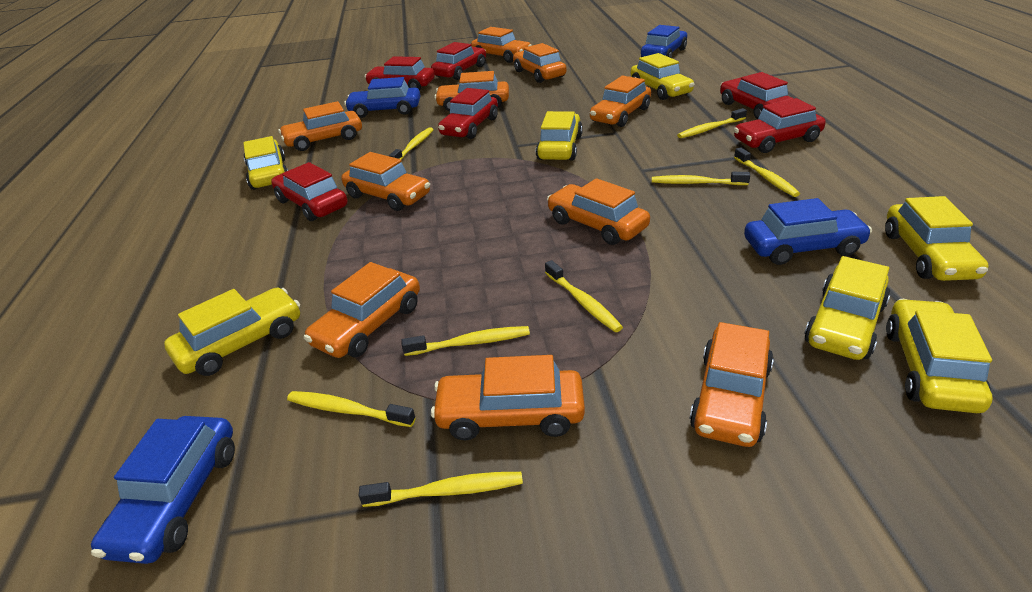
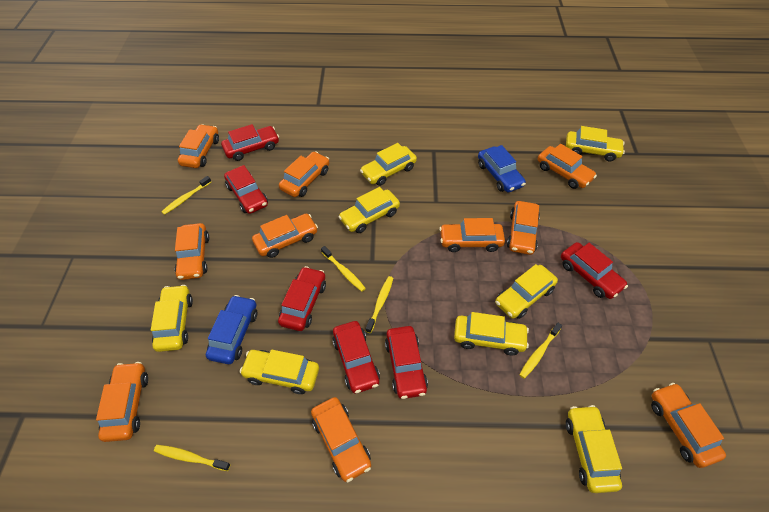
blue car: 4 -> 2
yellow car: 7 -> 8
yellow toothbrush: 8 -> 5

